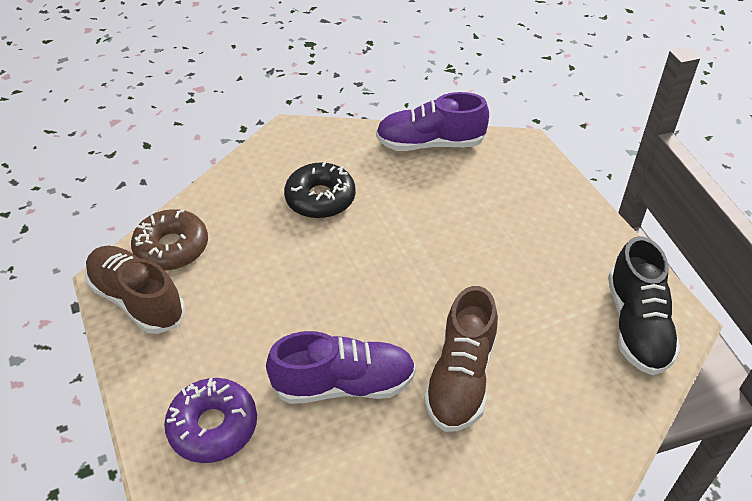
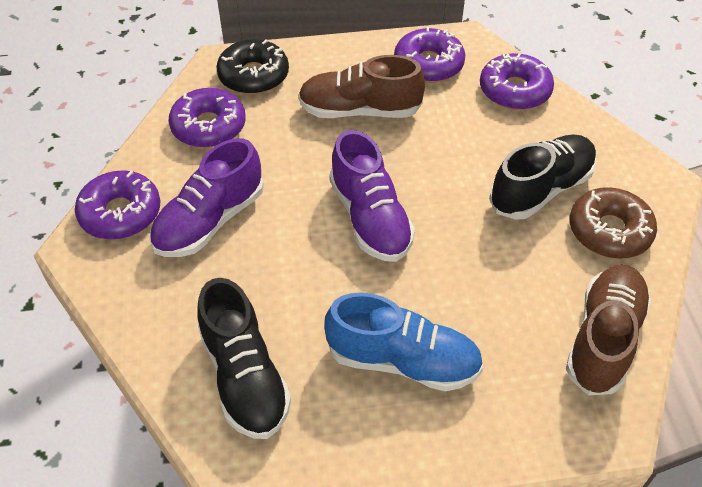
black shoe: 1 -> 2
blue shoe: 0 -> 1
purple donut: 1 -> 4

